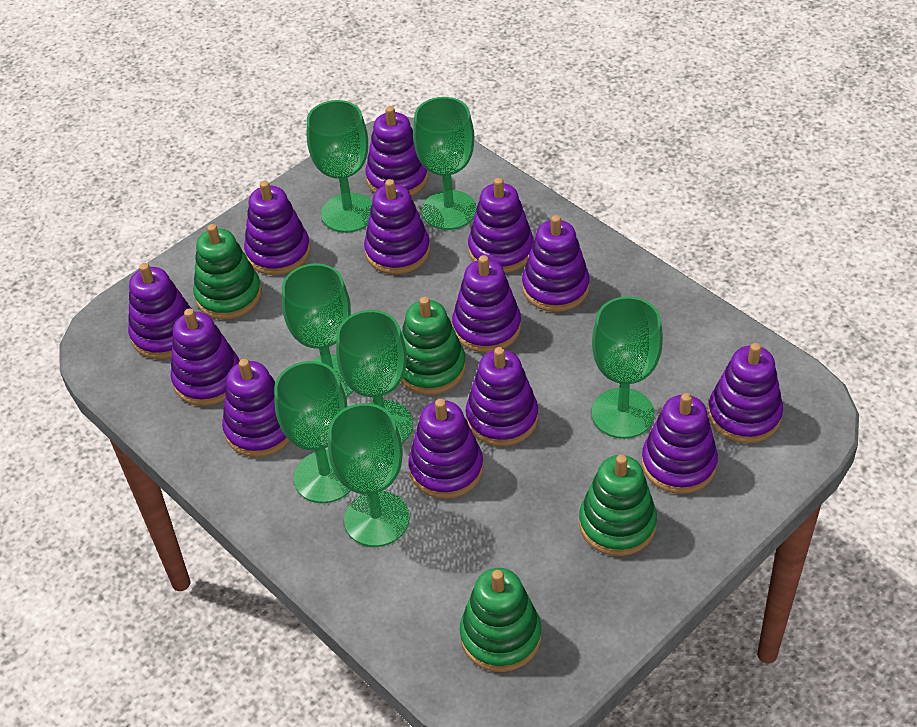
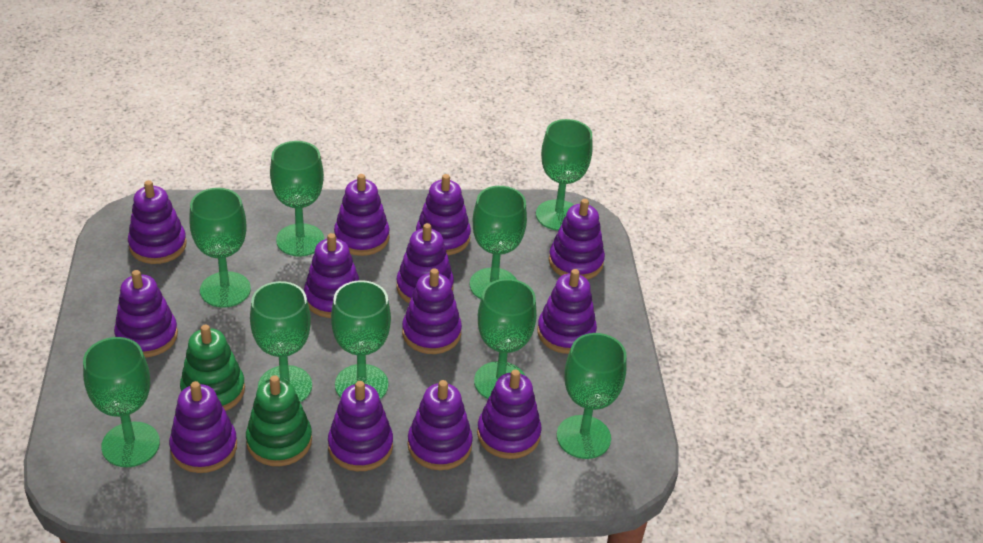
green goblet: 7 -> 9
green stacking toy: 4 -> 2

